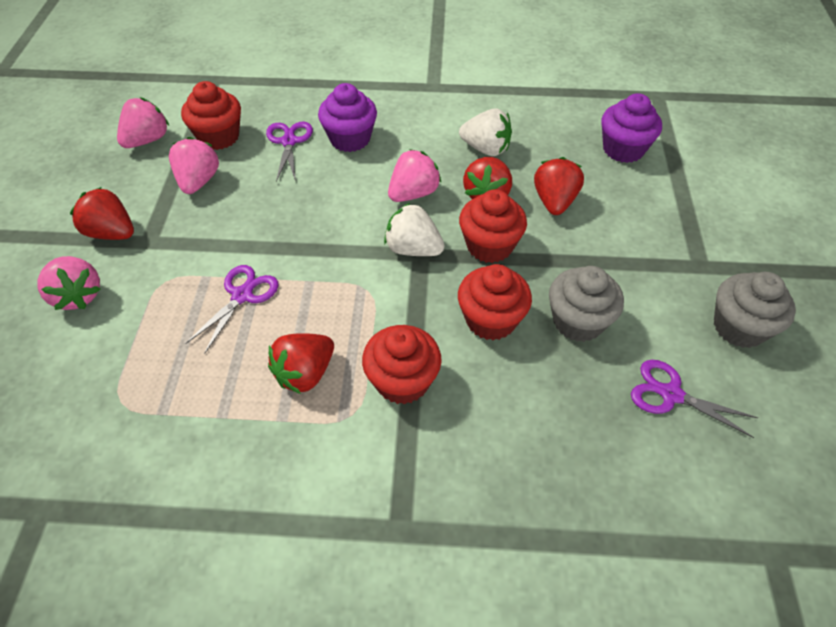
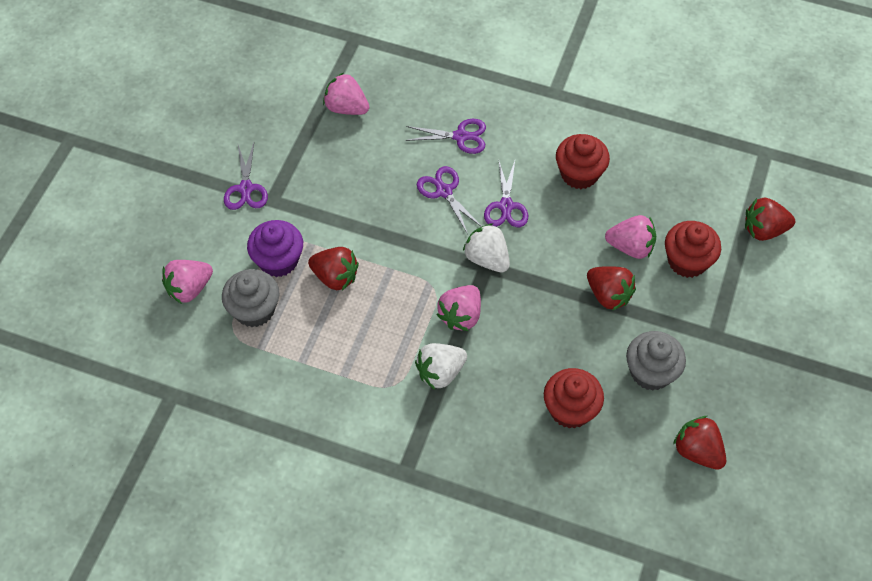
purple cupcake: 2 -> 1
purple scissors: 3 -> 4
red cupcake: 4 -> 3

